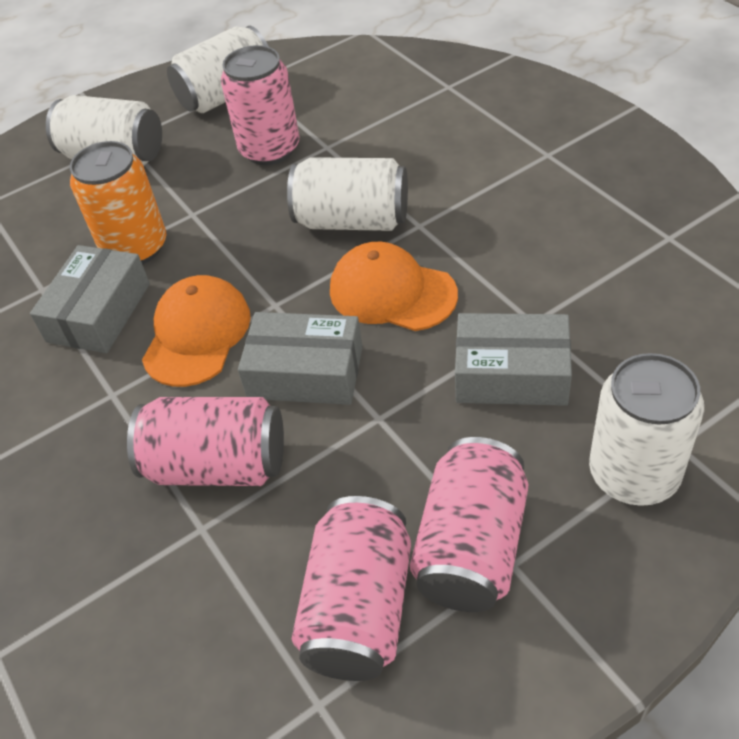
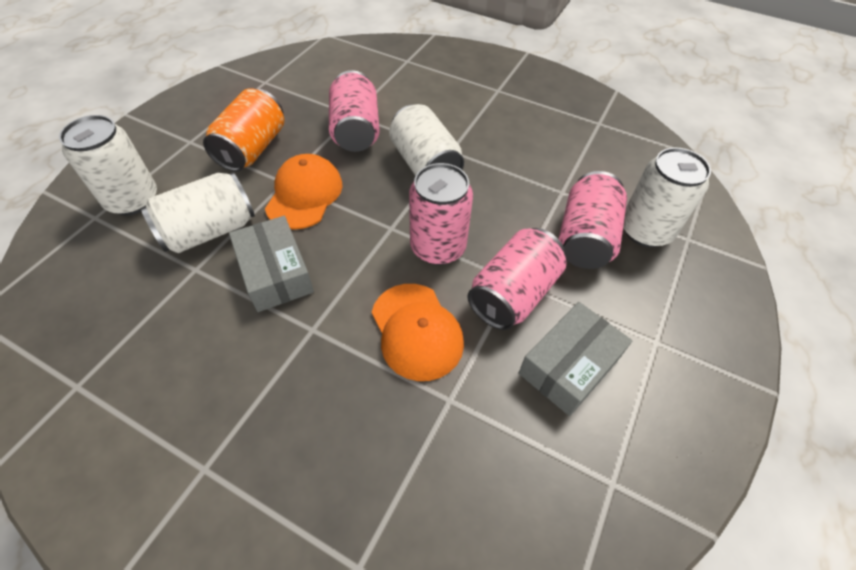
grey box: 3 -> 2

